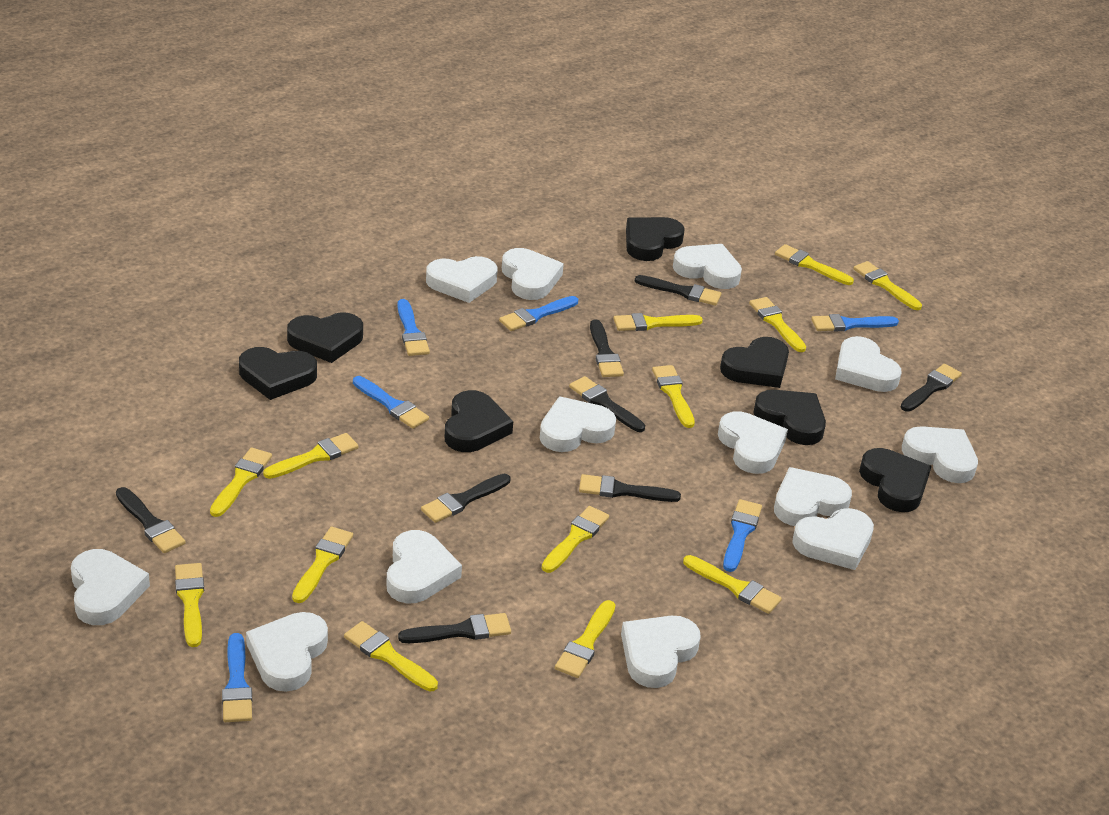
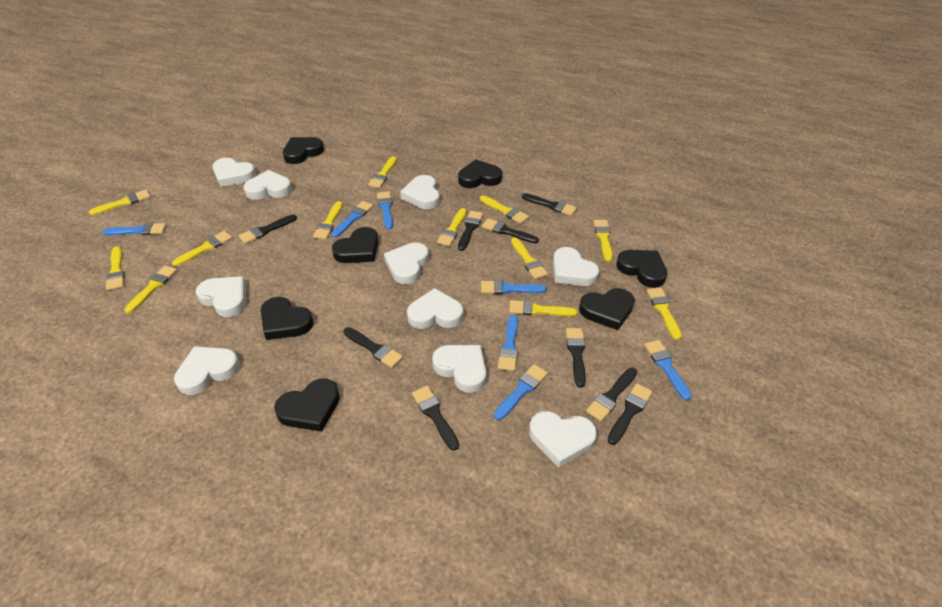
black brush: 8 -> 9
blue brush: 6 -> 7
white heart: 13 -> 10
yellow brush: 13 -> 12

